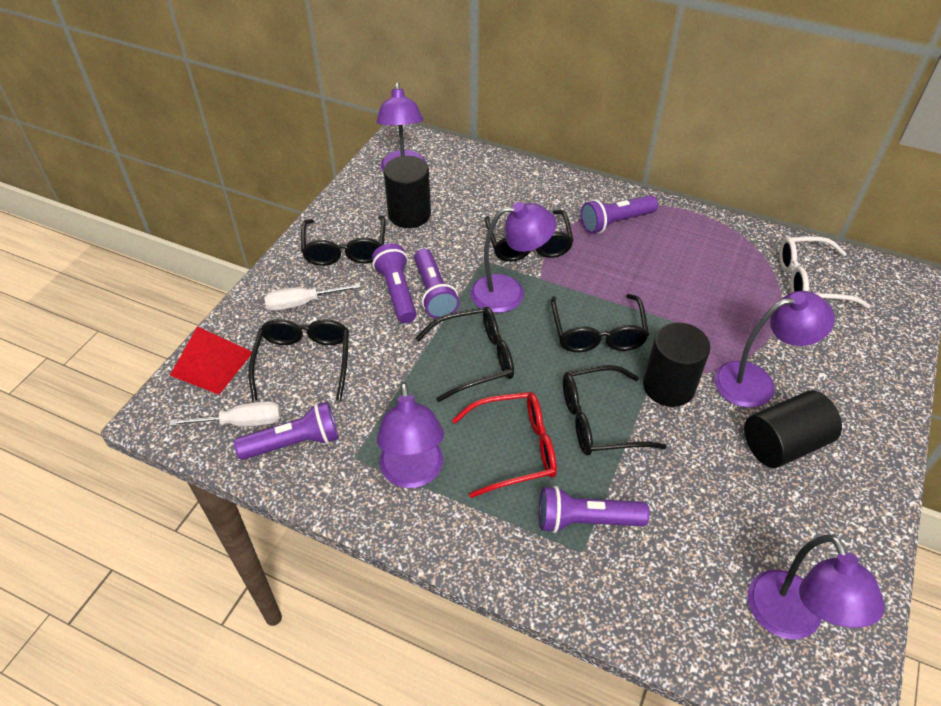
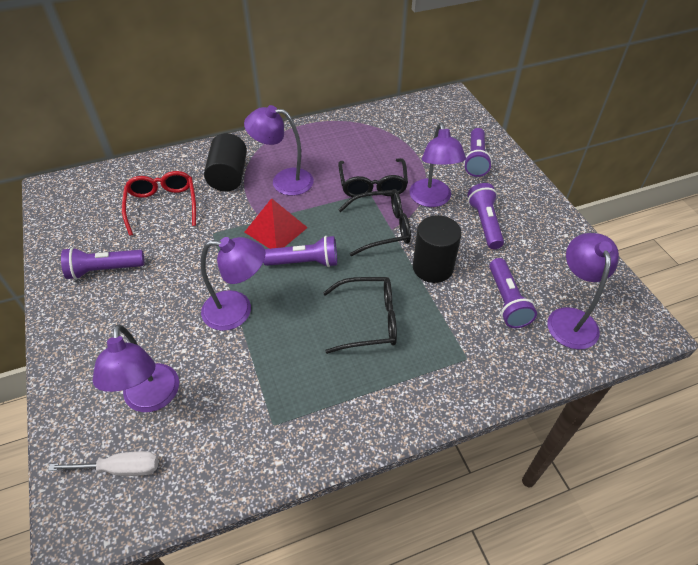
black cylinder: 3 -> 2
black glasses: 6 -> 3
white glasses: 1 -> 0
white screwdriver: 2 -> 1

